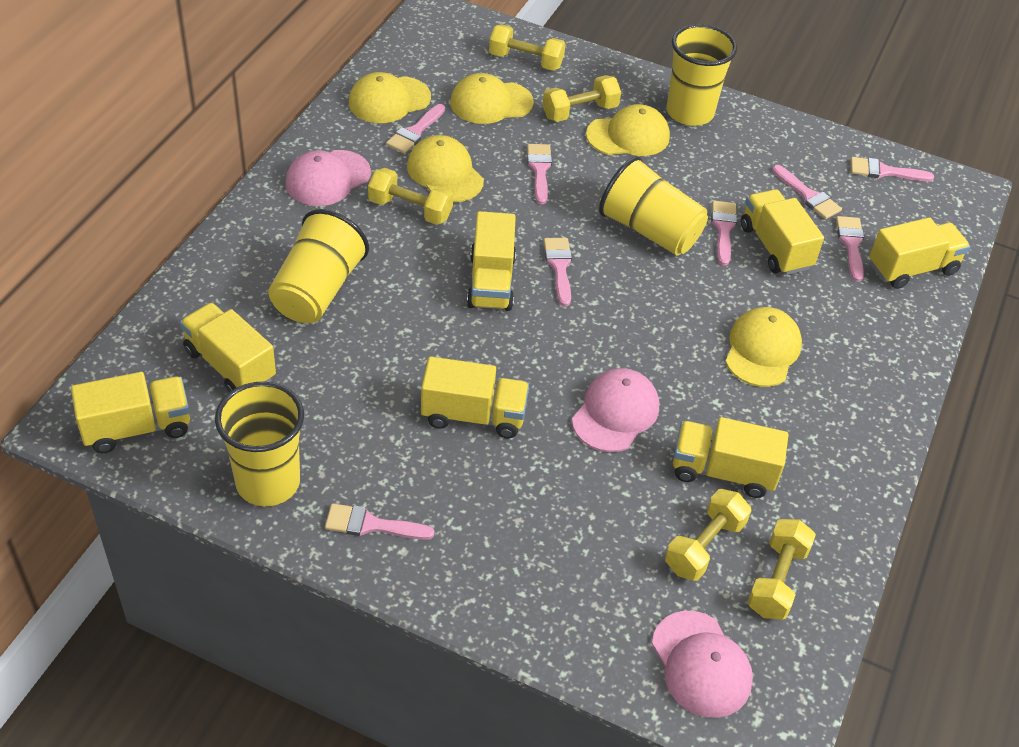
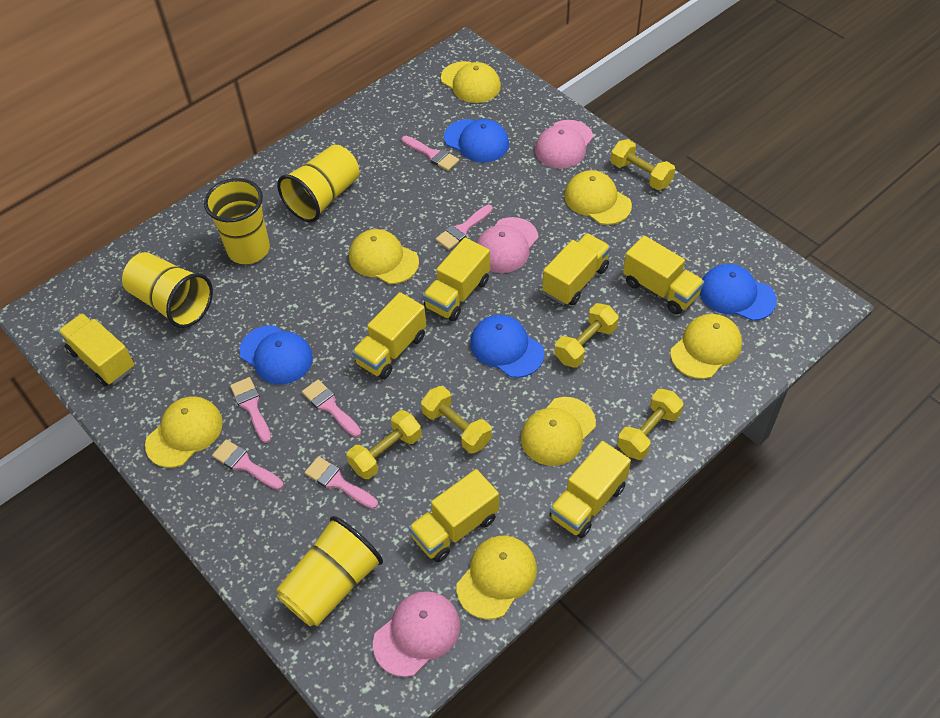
blue cap: 0 -> 4
pink brush: 8 -> 6
yellow cap: 5 -> 7

